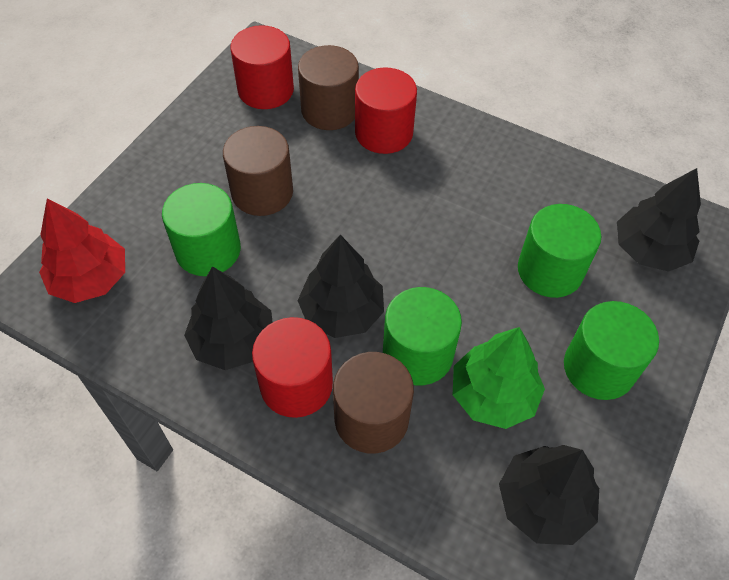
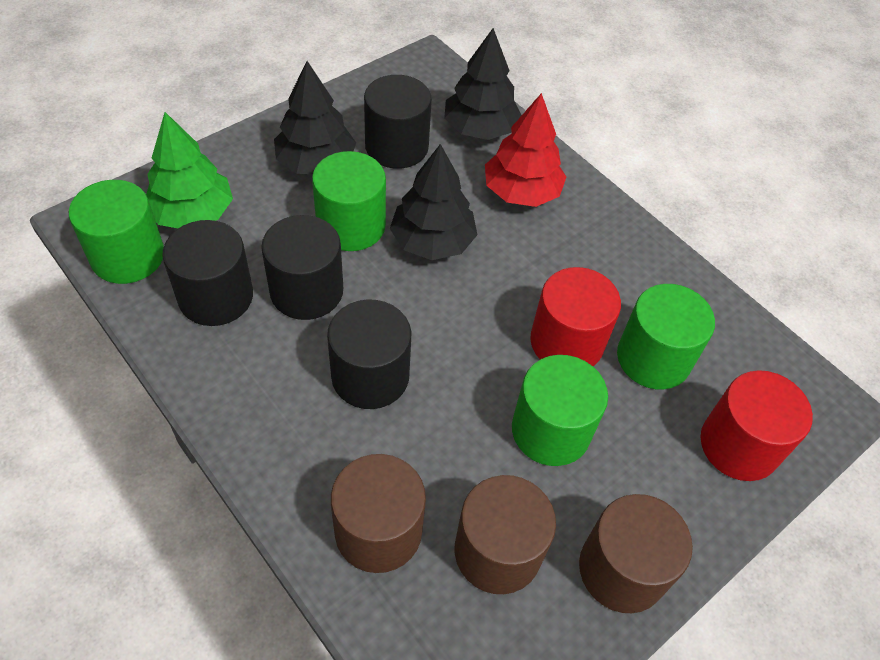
black cylinder: 0 -> 4
black tree: 4 -> 3
red cylinder: 3 -> 2

